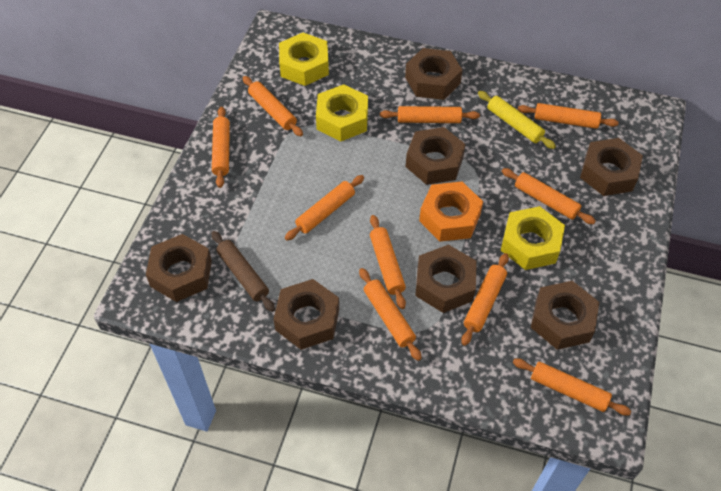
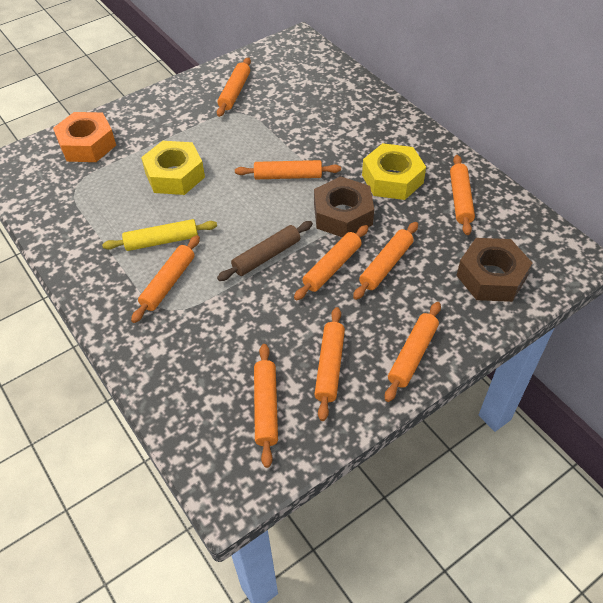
brown nut: 7 -> 2
orange rolling pin: 10 -> 9
yellow nut: 3 -> 2

